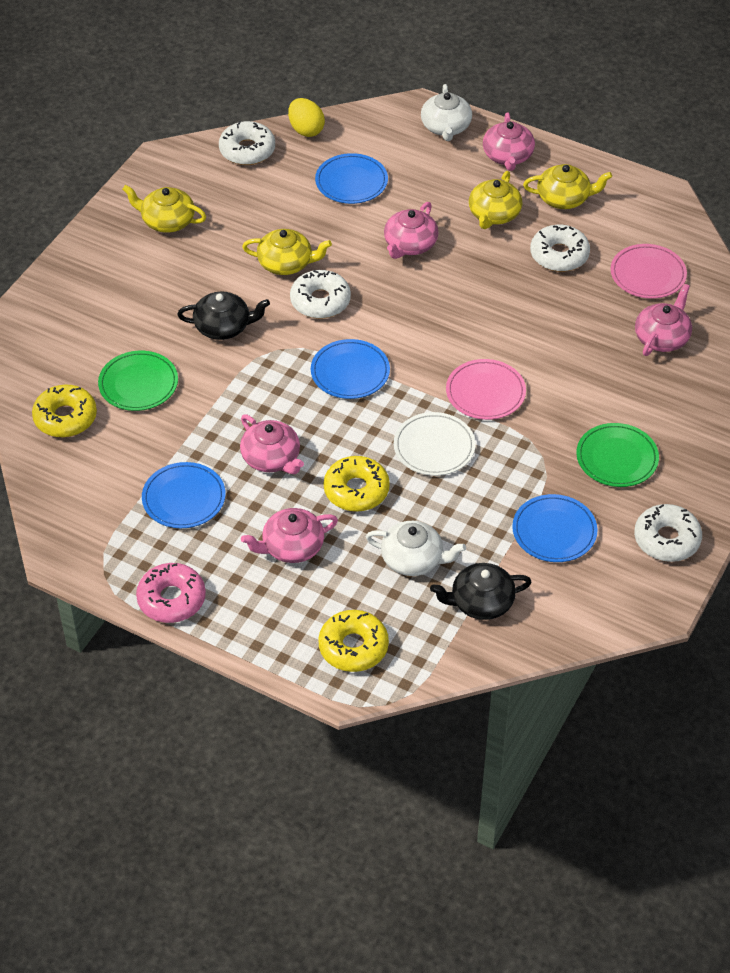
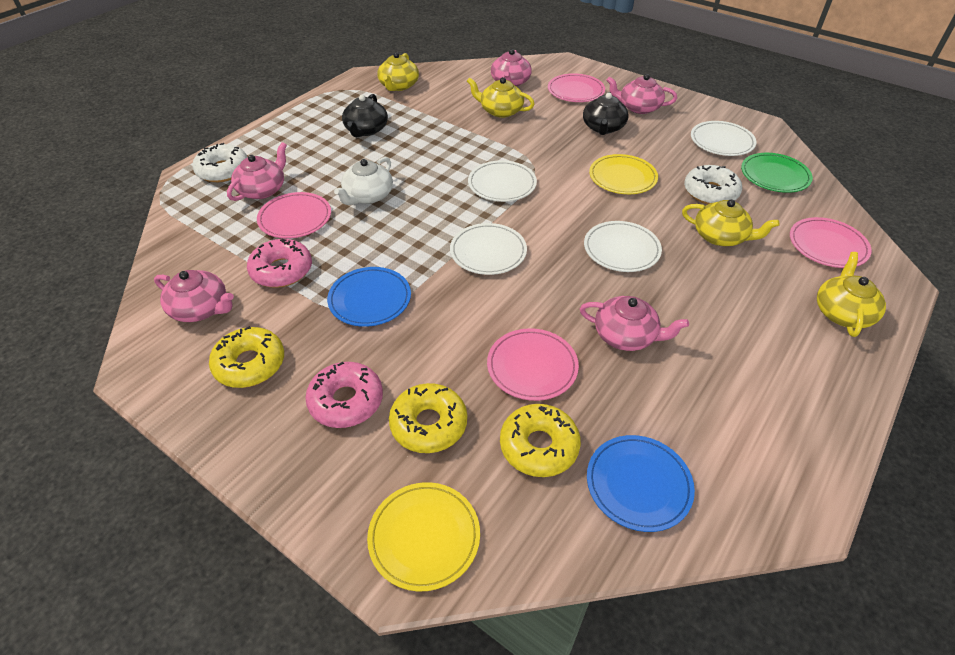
blue plate: 4 -> 2
green plate: 2 -> 1
pink donut: 1 -> 2
pink plate: 2 -> 4
white donut: 4 -> 2
white plate: 1 -> 4
white teapot: 2 -> 1
yellow egg: 1 -> 0
yellow plate: 0 -> 2

